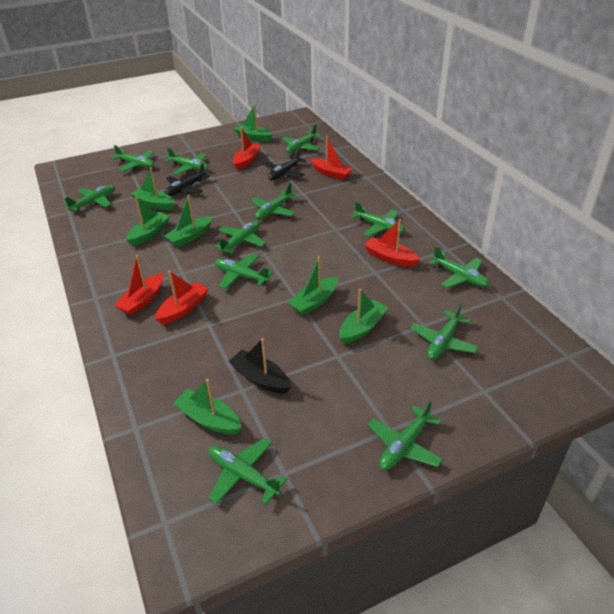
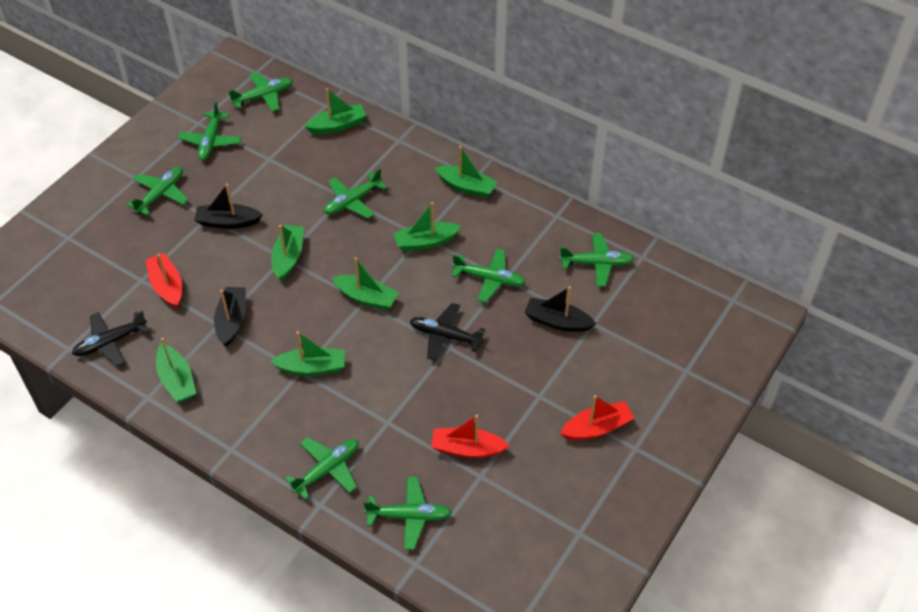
black boat: 1 -> 3
green plane: 12 -> 8
red boat: 5 -> 3

